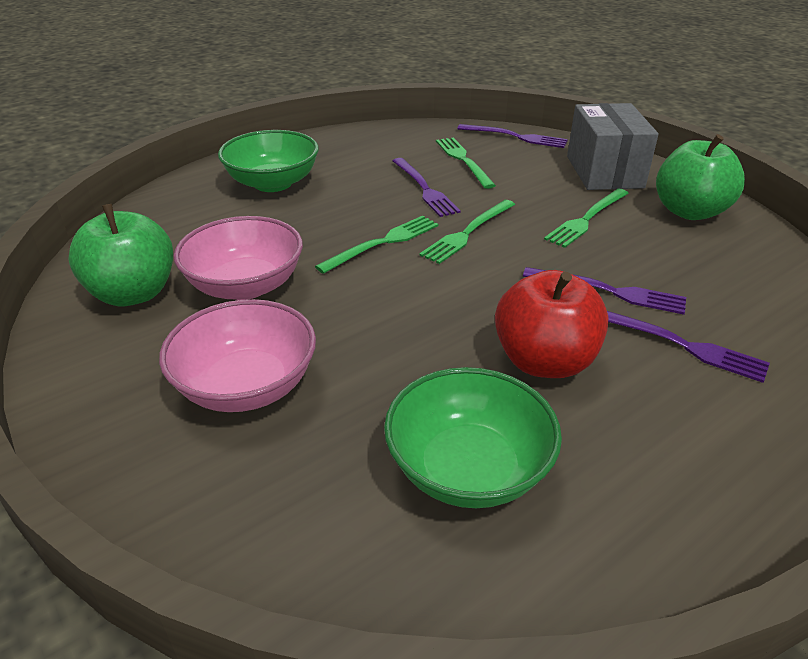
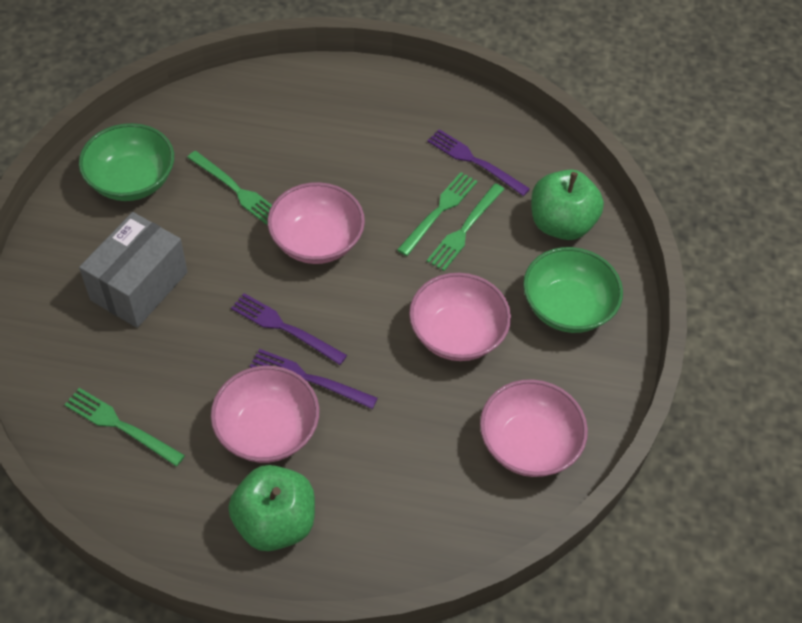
pink bowl: 2 -> 4
purple fork: 4 -> 3
red apple: 1 -> 0

